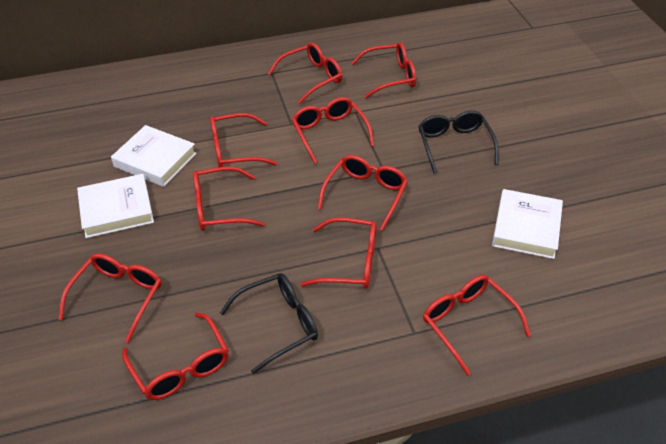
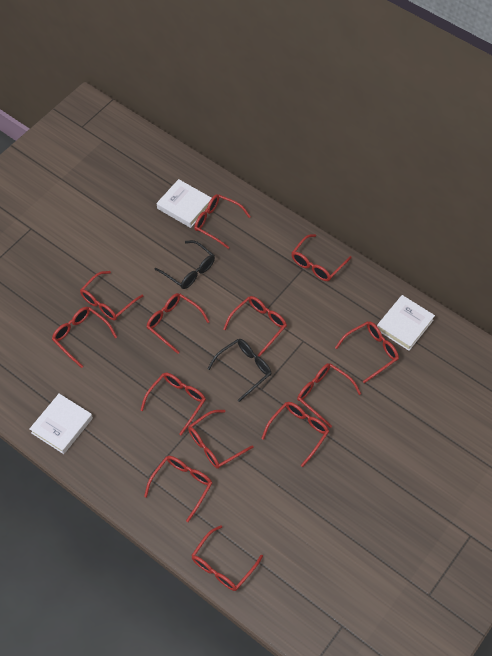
red glasses: 10 -> 13

